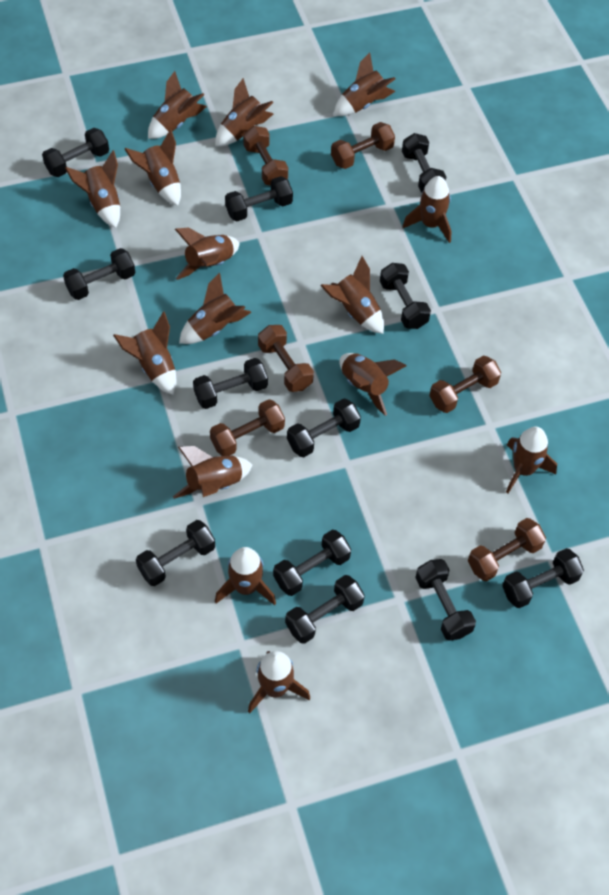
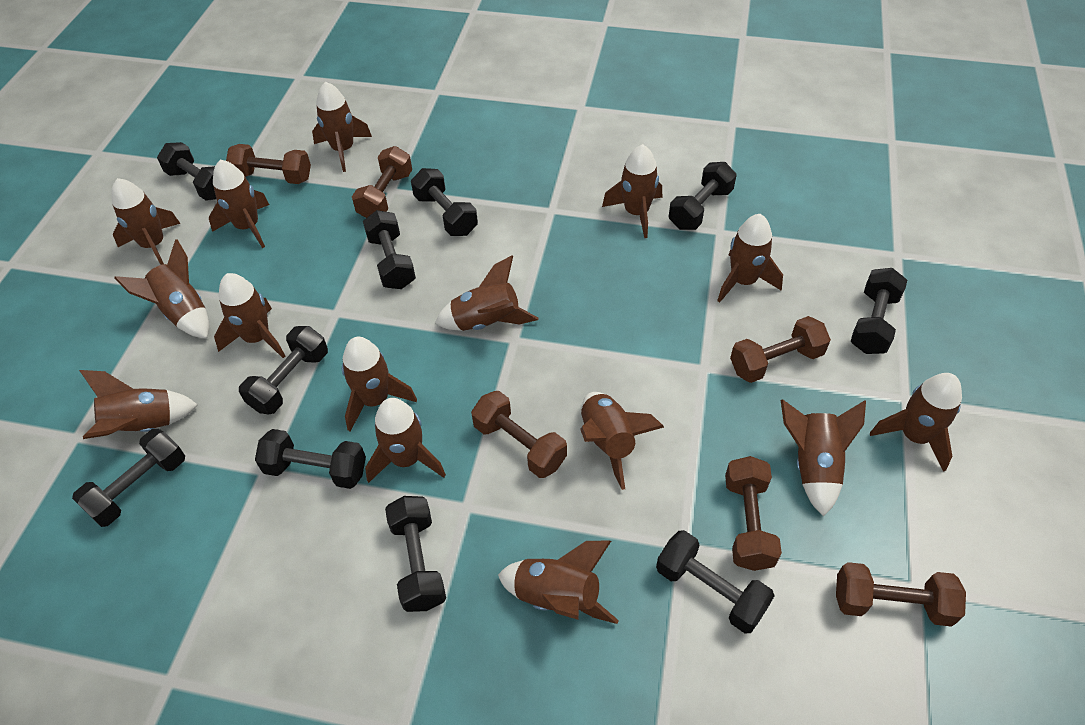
black dumbbell: 12 -> 10

